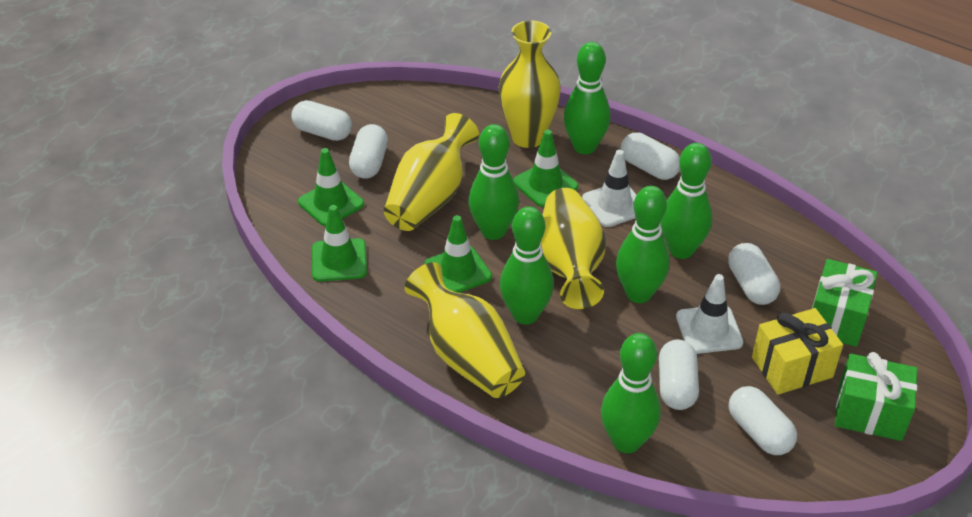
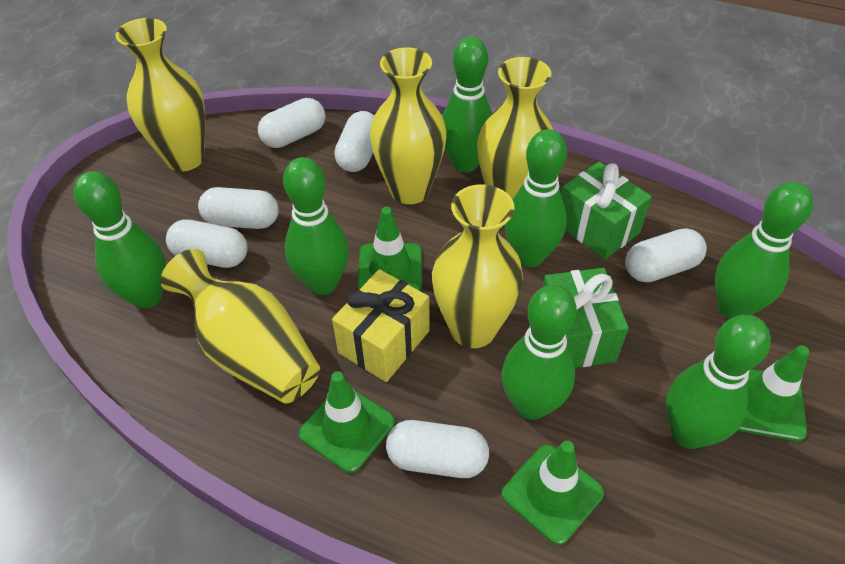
green bowling pin: 6 -> 7
white traffic cone: 2 -> 0
yellow vase: 4 -> 5

